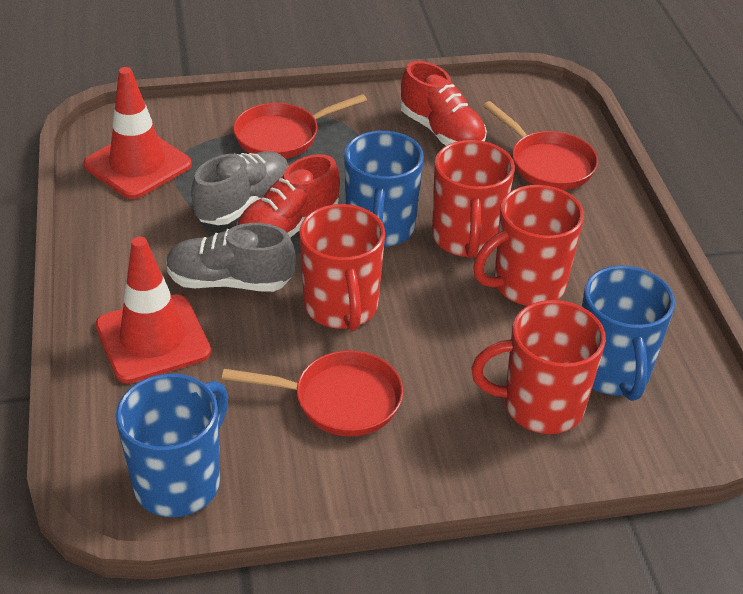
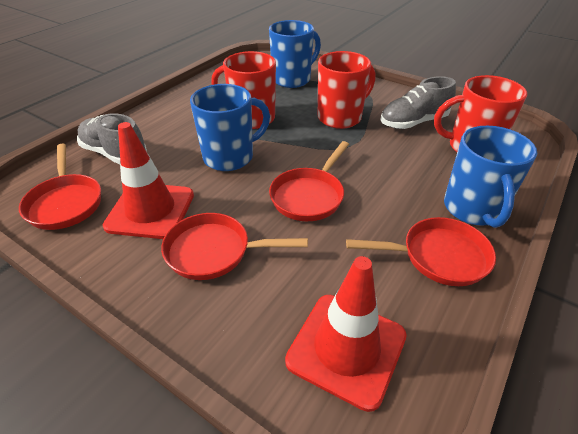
red mug: 4 -> 3
red pan: 3 -> 4
red shoe: 2 -> 0

